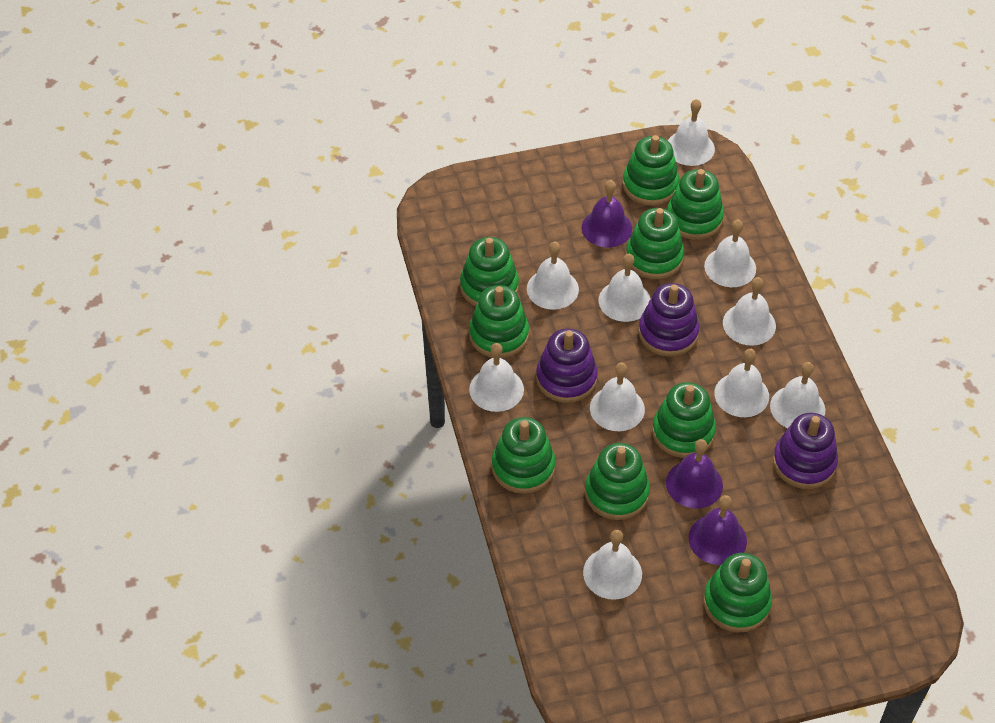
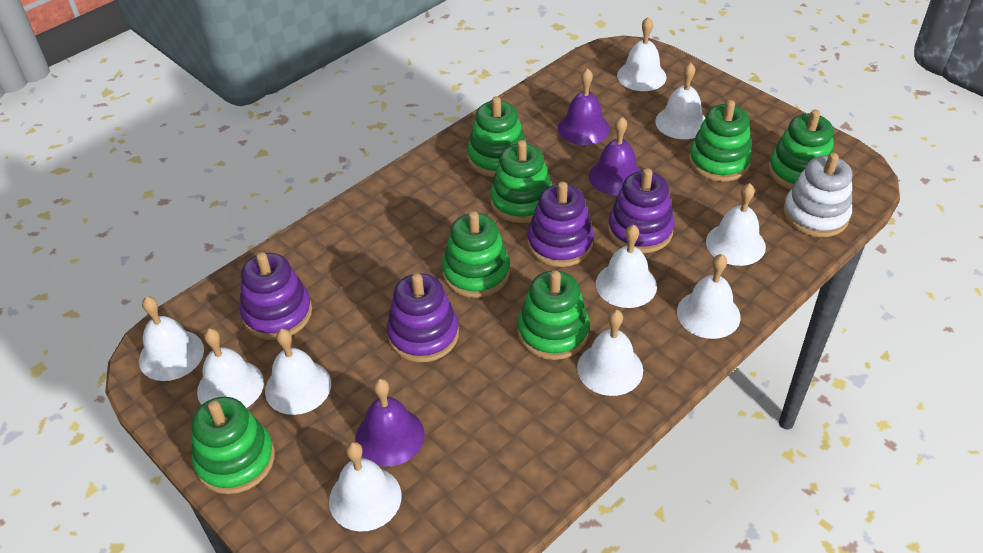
green stacking toy: 9 -> 7
purple stacking toy: 3 -> 4
white stacking toy: 0 -> 1

